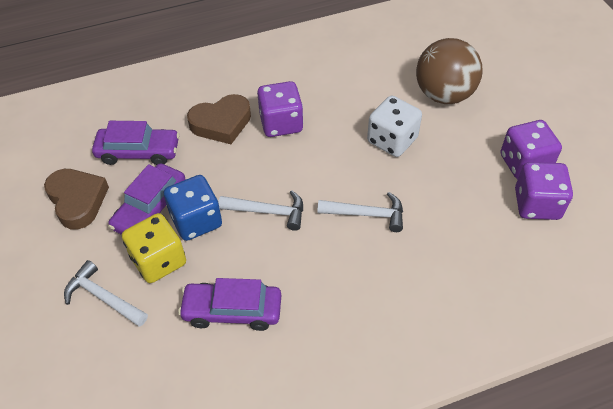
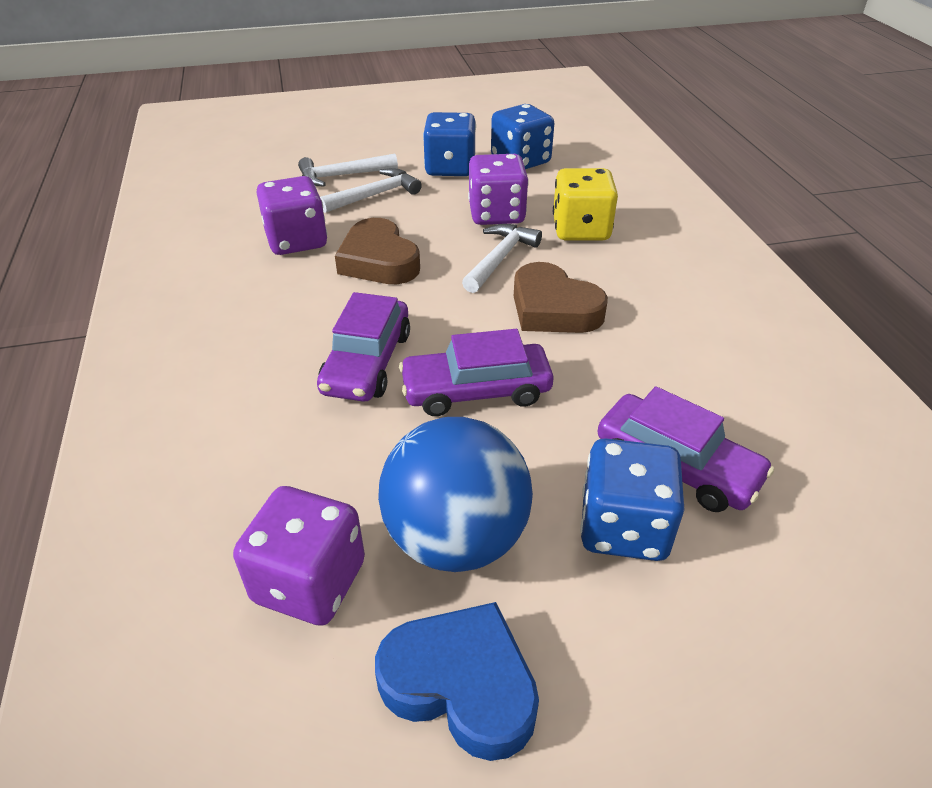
blue ball: 0 -> 1
blue dice: 1 -> 3
blue heart: 0 -> 1
brown ball: 1 -> 0
white dice: 1 -> 0

